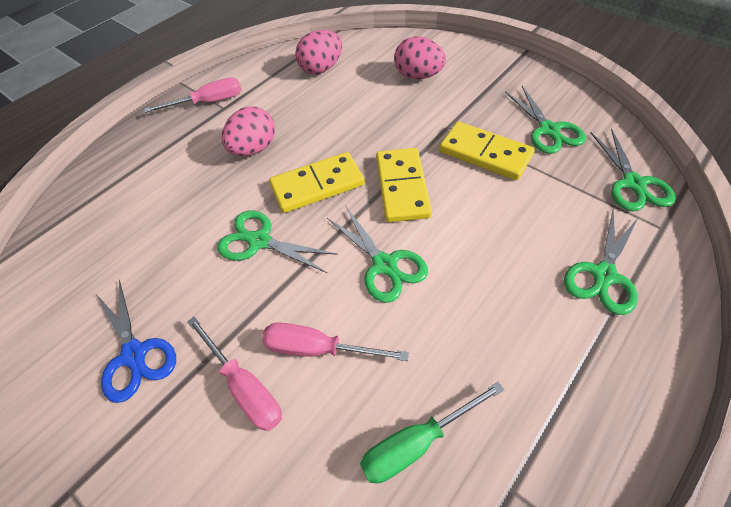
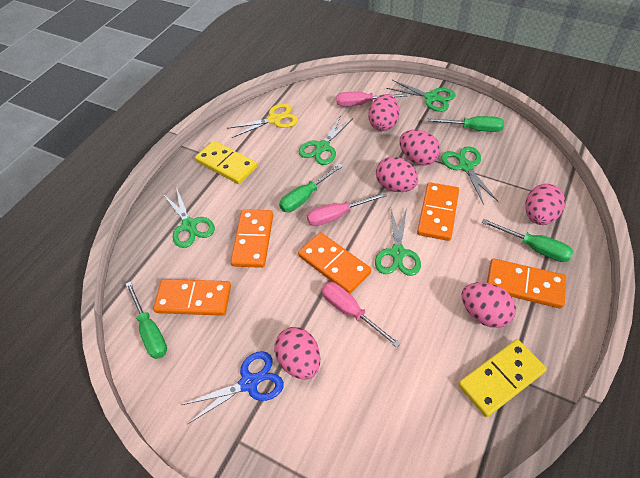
green screwdriver: 1 -> 4
orange domino: 0 -> 5
pink egg: 3 -> 6
yellow domino: 3 -> 2
yellow scissors: 0 -> 1

